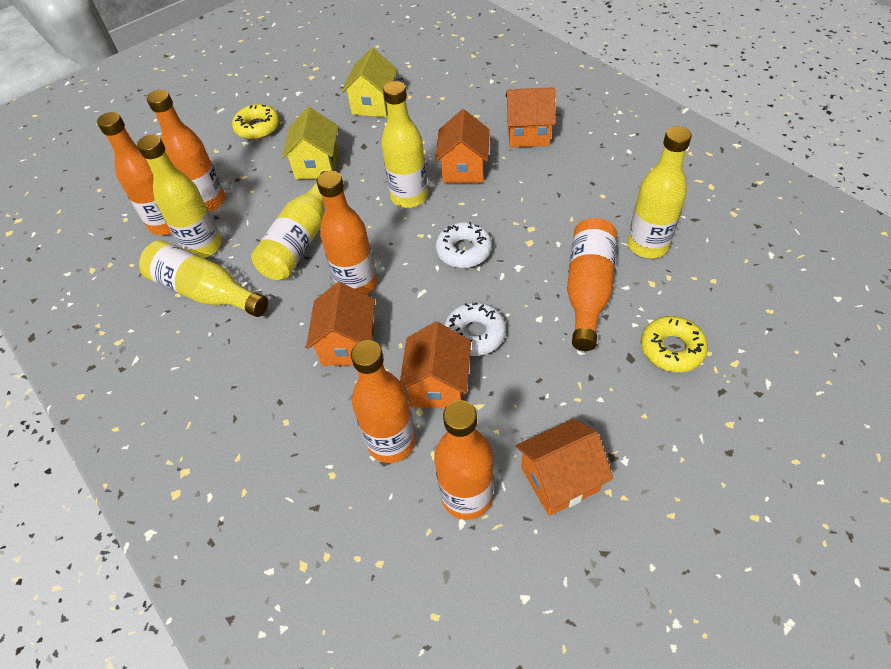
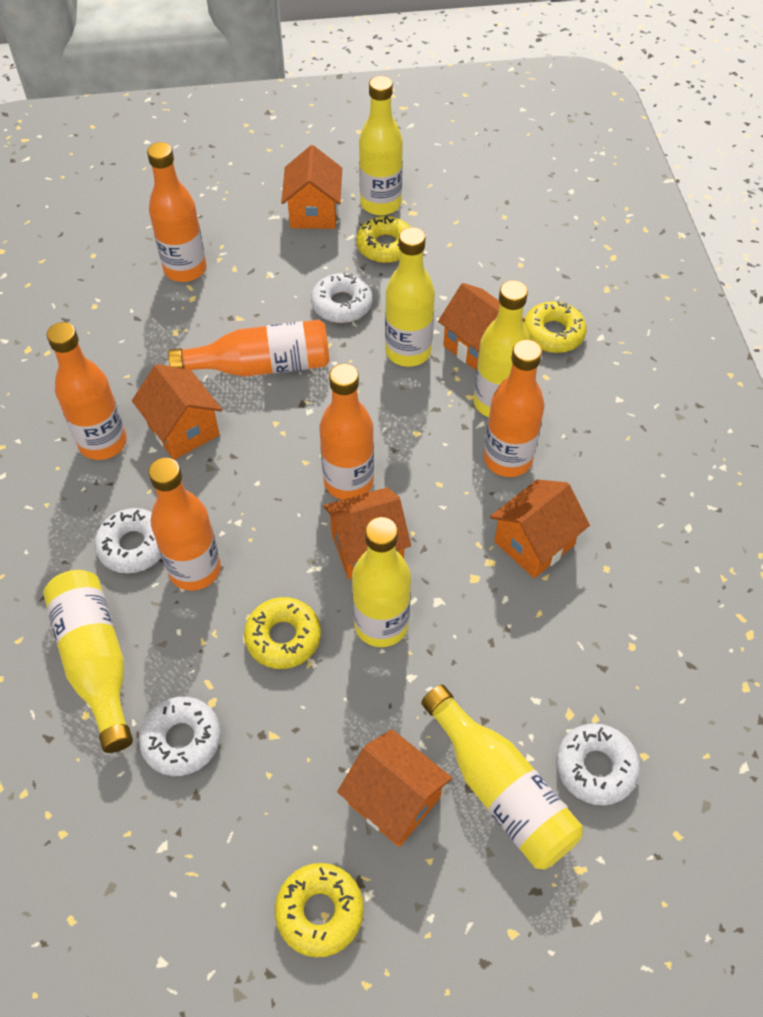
orange house: 5 -> 6
white donut: 2 -> 4
yellow bottle: 5 -> 6
yellow donut: 2 -> 4
yellow house: 2 -> 0

